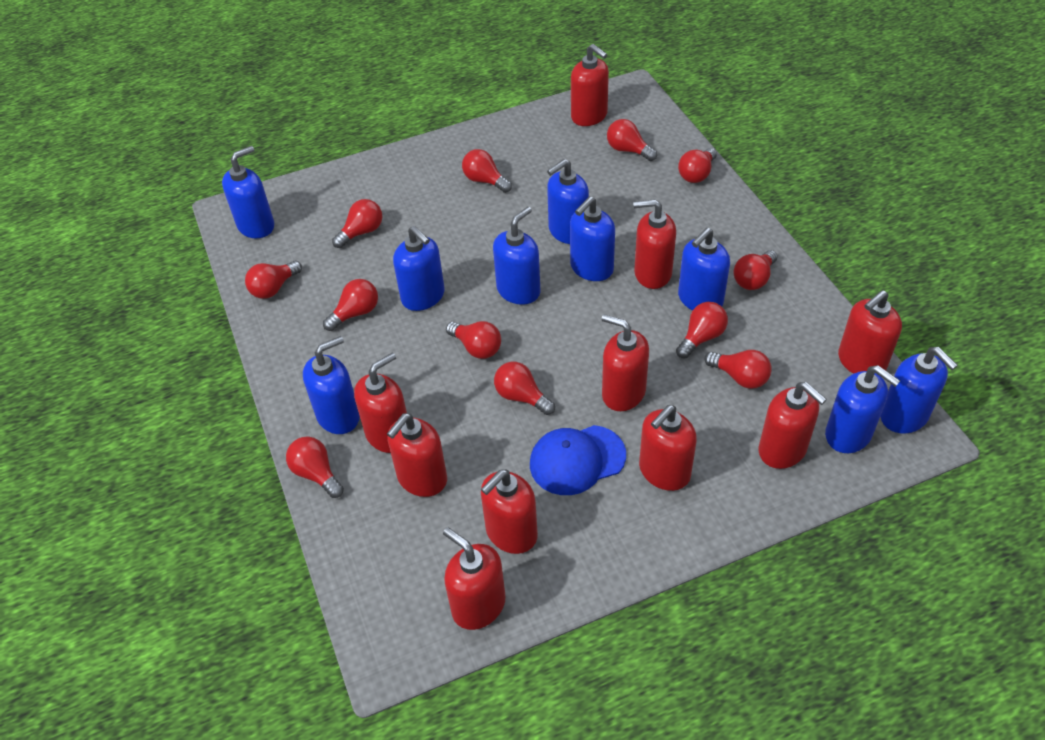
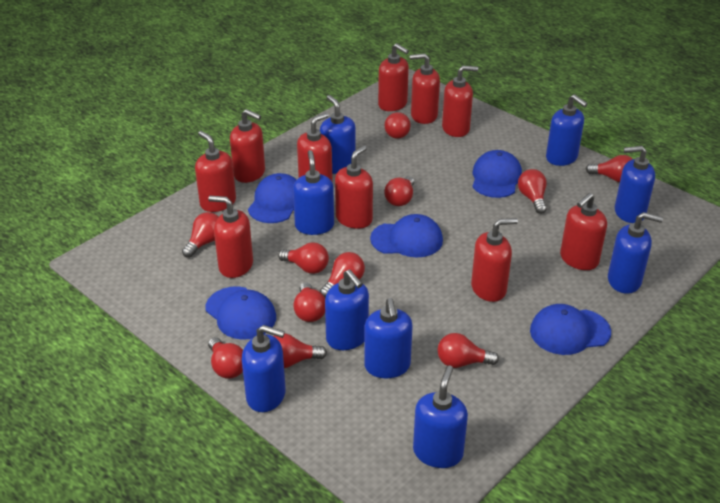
blue cap: 1 -> 5
red light bulb: 12 -> 11

